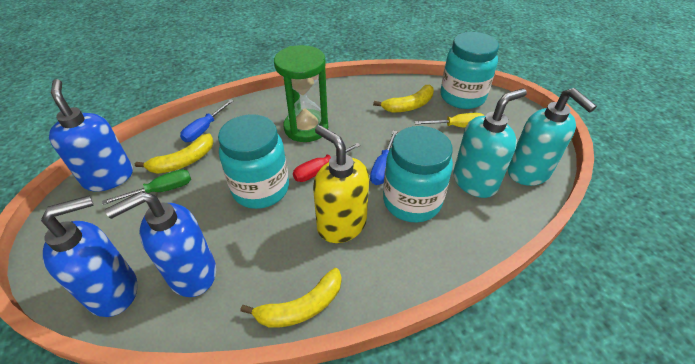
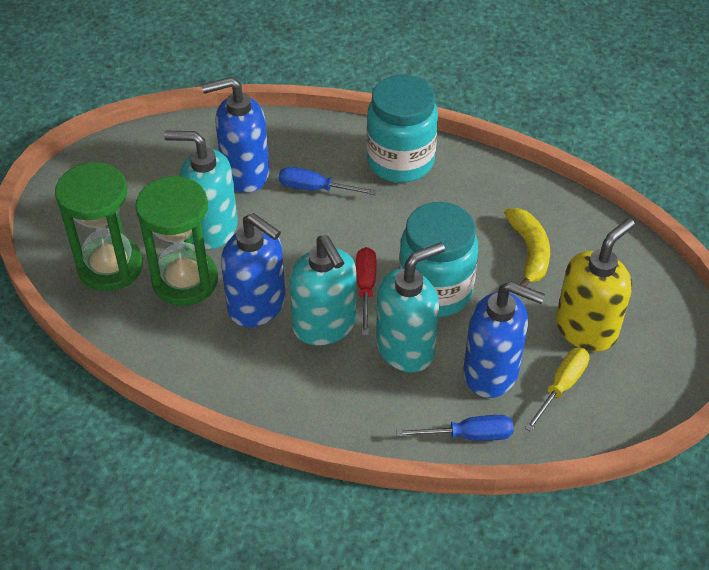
green hourglass: 1 -> 2
green screwdriver: 1 -> 0
turquoise jar: 3 -> 2
turquoise soap dispenser: 2 -> 3
yellow banana: 3 -> 1

